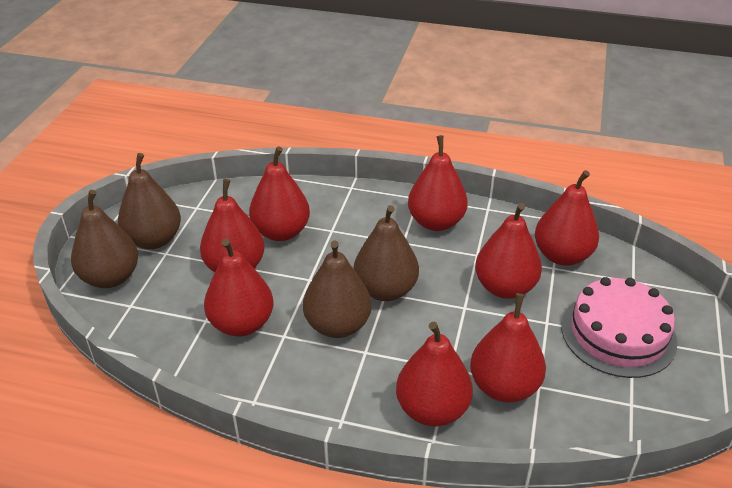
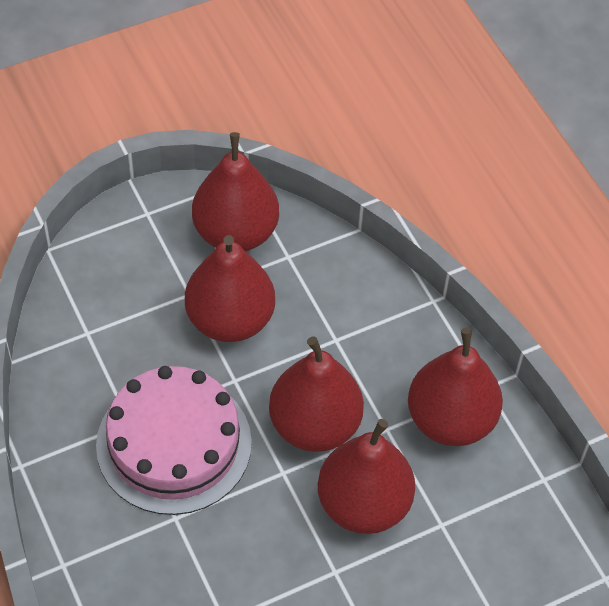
brown pear: 4 -> 0
red pear: 8 -> 5

